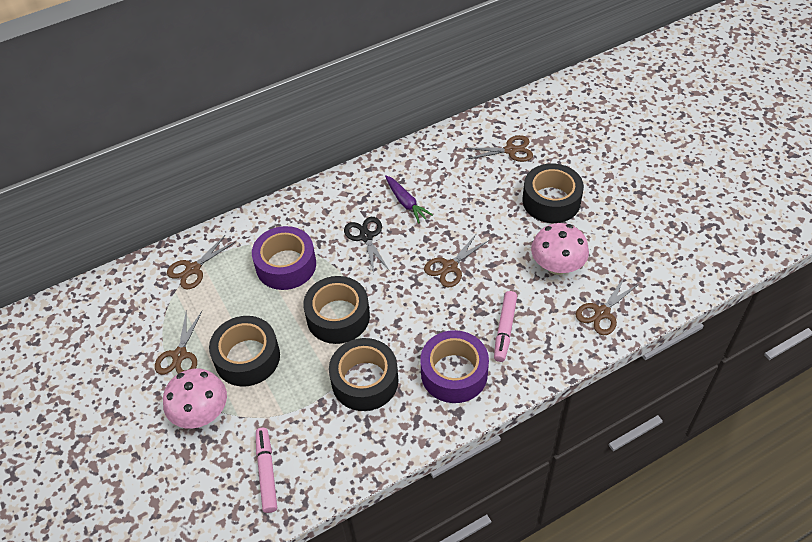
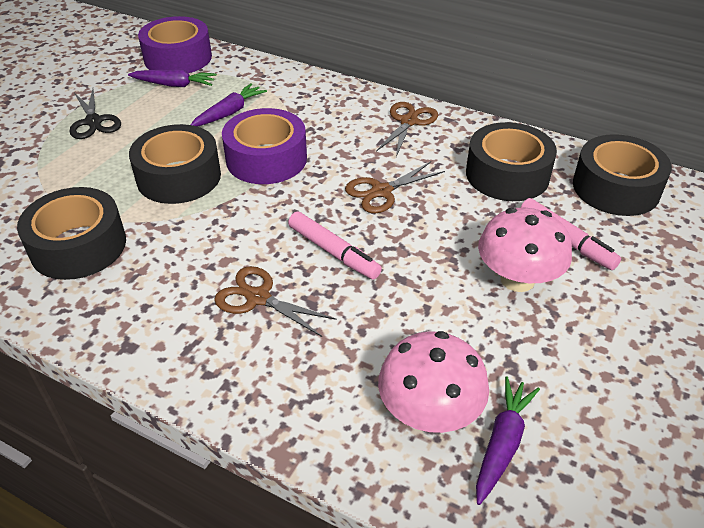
brown scissors: 5 -> 3
purple carrot: 1 -> 3

